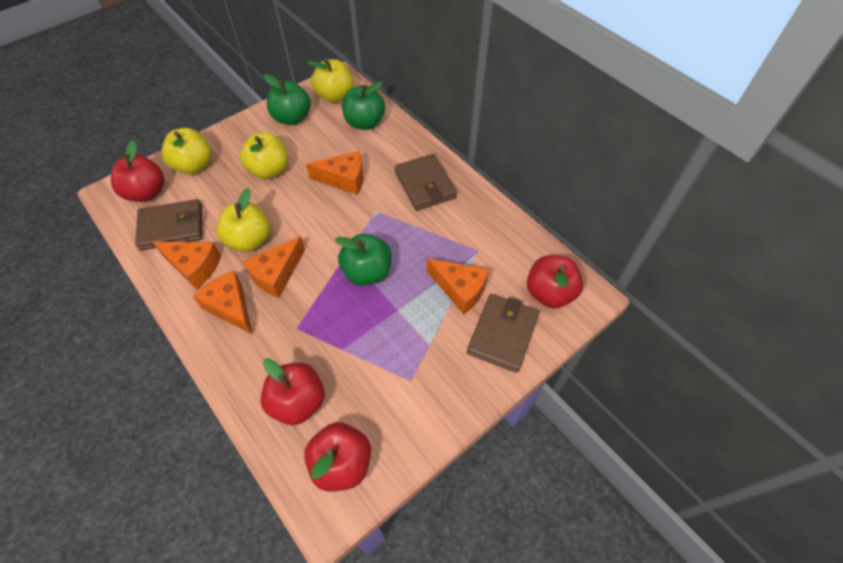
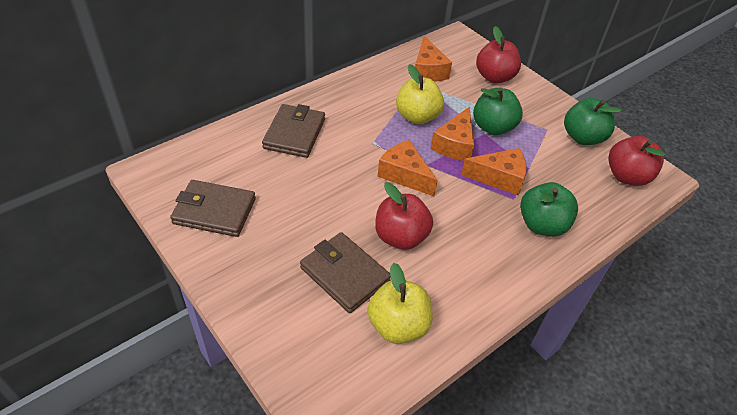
orange cheese: 5 -> 4
red apple: 4 -> 3
yellow apple: 4 -> 2

